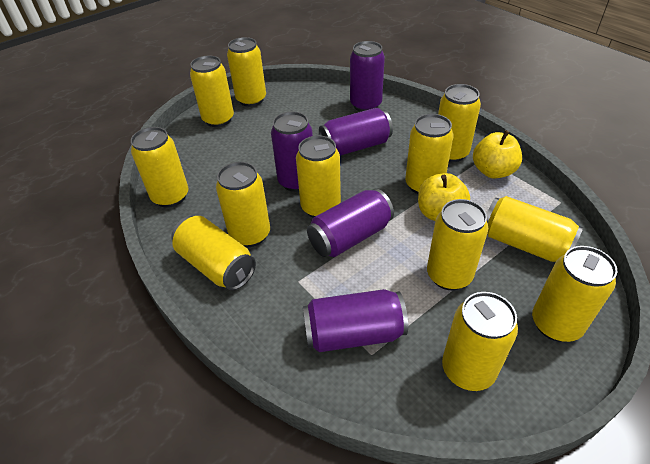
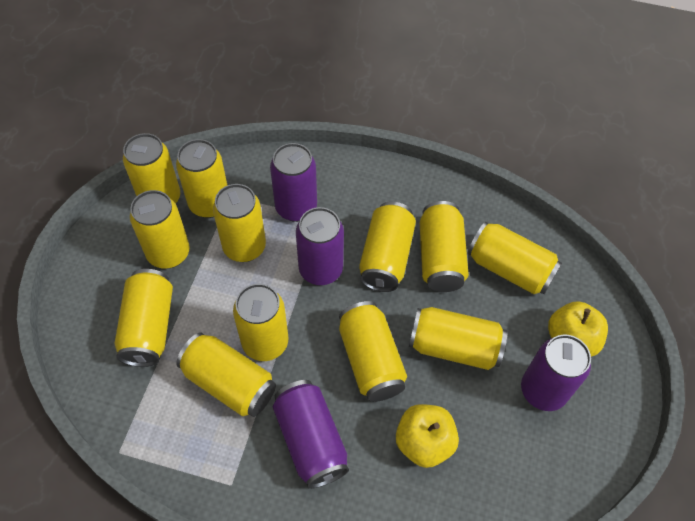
purple can: 5 -> 4

